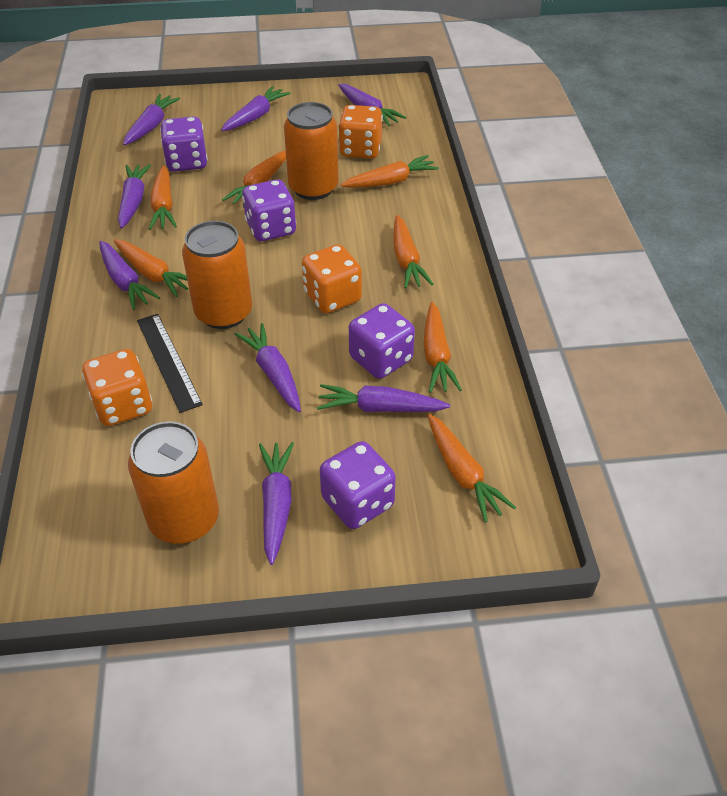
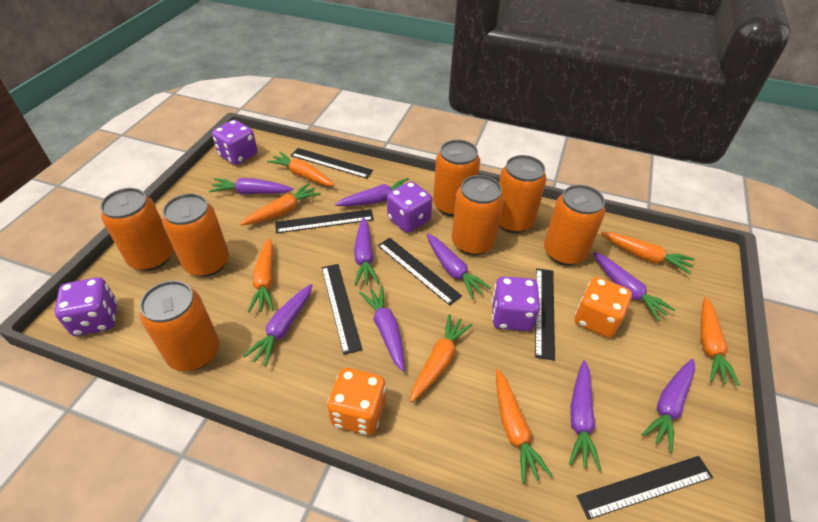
black ruler: 1 -> 6
orange can: 3 -> 7
orange dice: 3 -> 2
purple carrot: 8 -> 9

